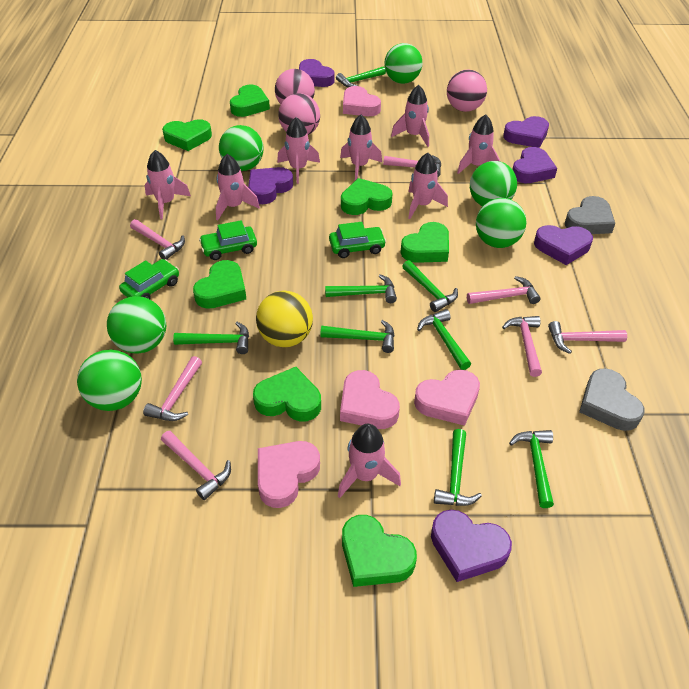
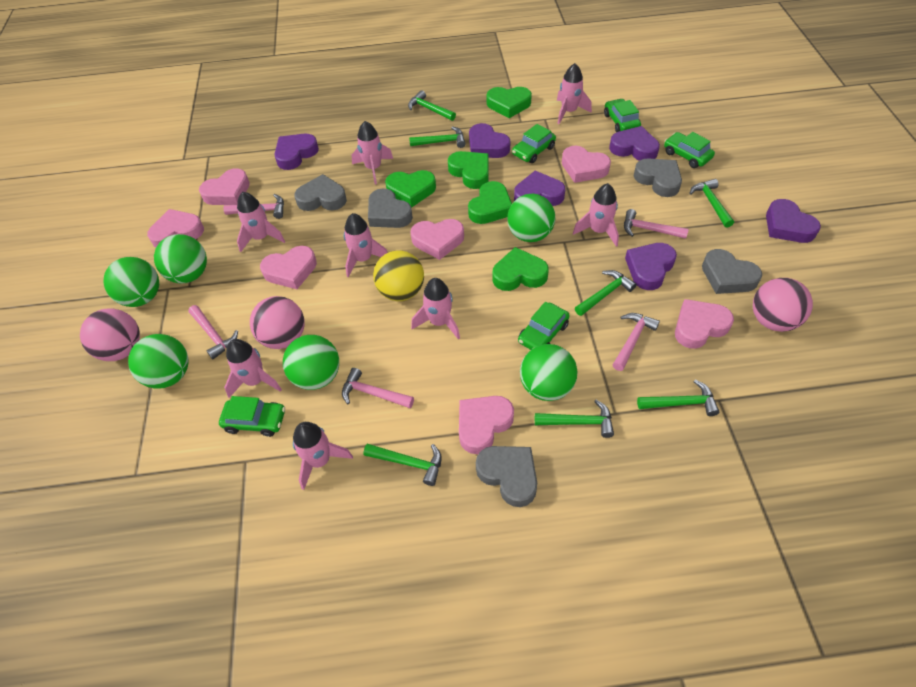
green car: 3 -> 5
green hammer: 8 -> 7
green heart: 7 -> 5
grey heart: 2 -> 5
pink hammer: 7 -> 5
pink heart: 4 -> 7

